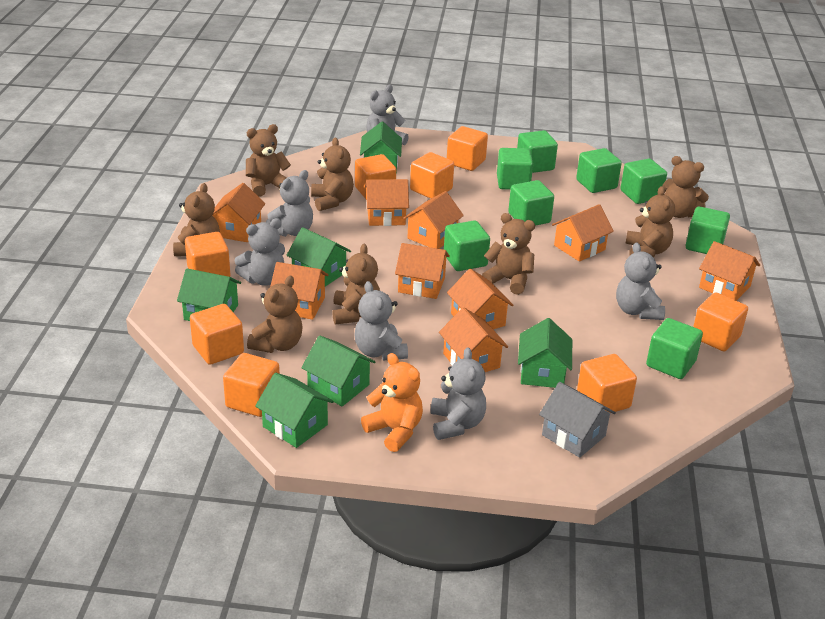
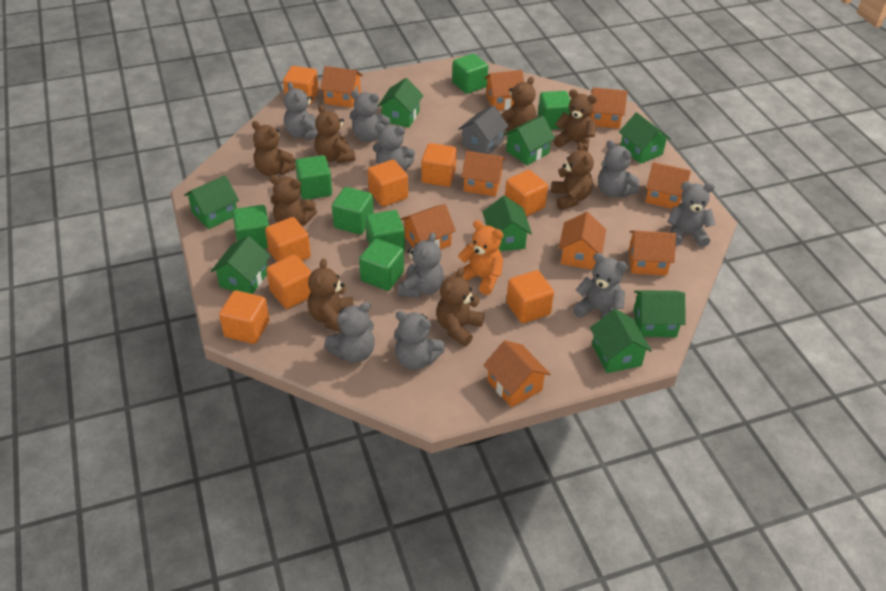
green cube: 8 -> 7
green house: 6 -> 8
grey teddy bear: 6 -> 9

